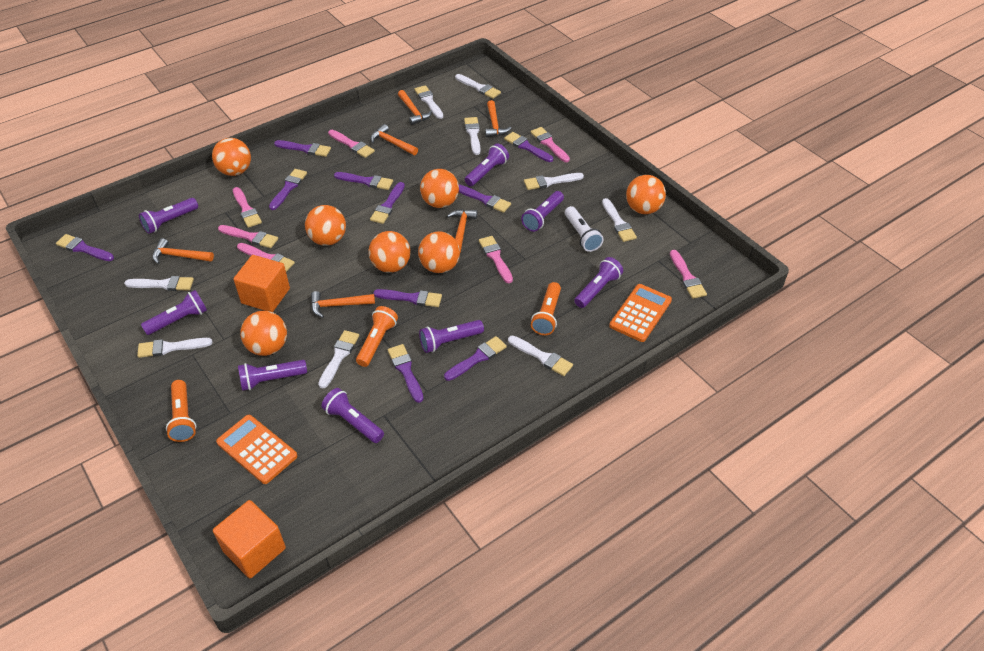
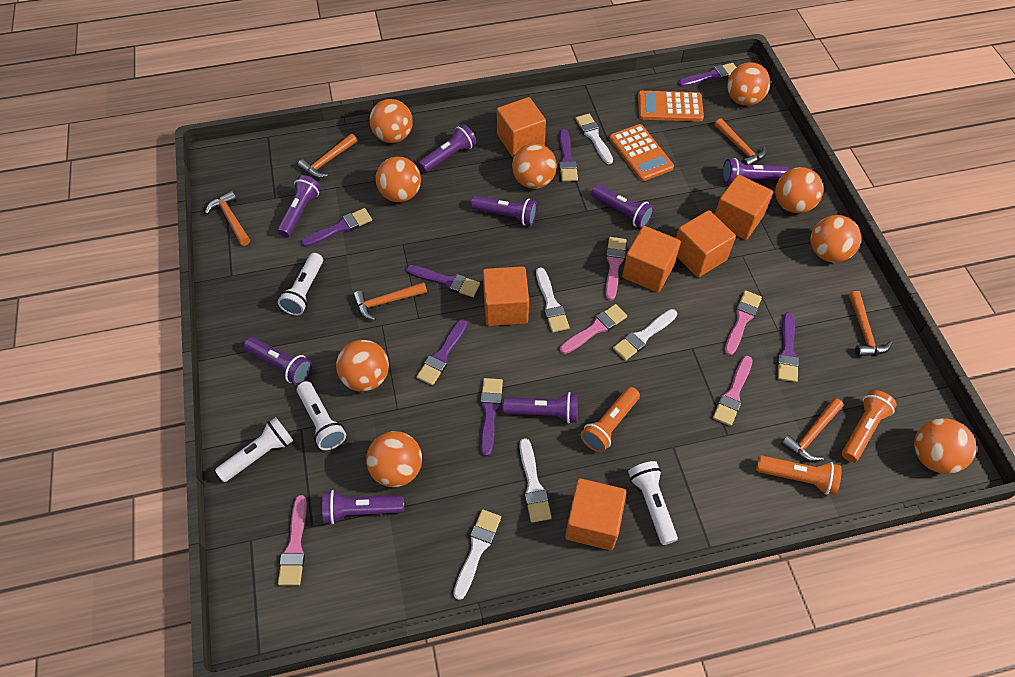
orange ball: 7 -> 9
orange cube: 2 -> 6
pink brush: 7 -> 5
purple brush: 10 -> 7
white brush: 9 -> 5
white flashlight: 1 -> 4

